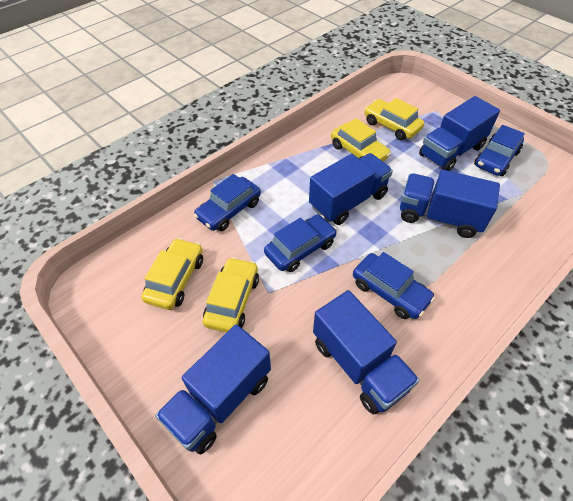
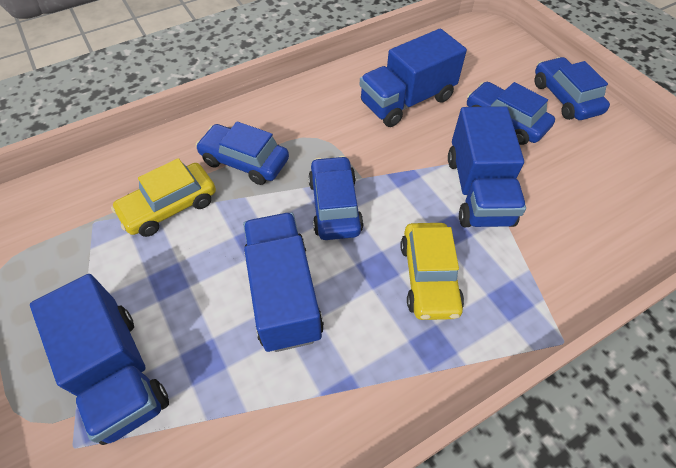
blue truck: 5 -> 4
yellow car: 4 -> 2

